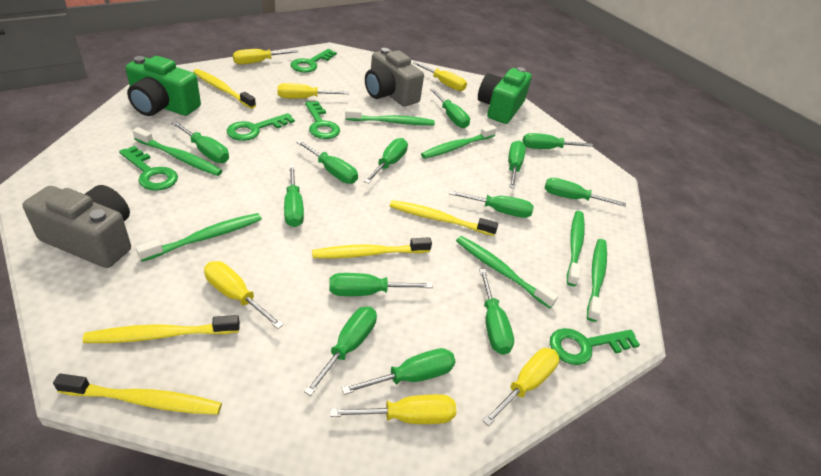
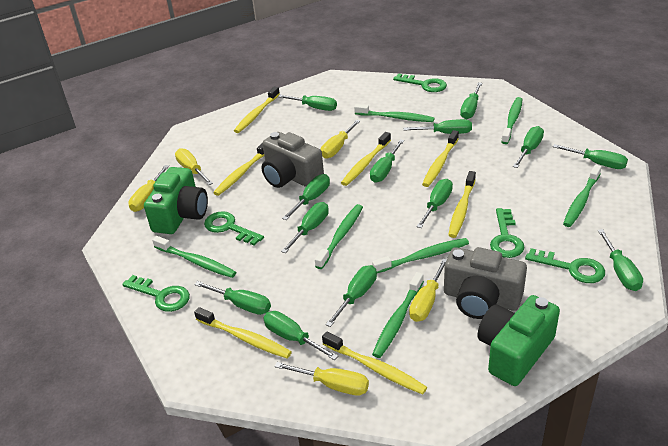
yellow screwdriver: 6 -> 5
yellow toothbrush: 5 -> 7

